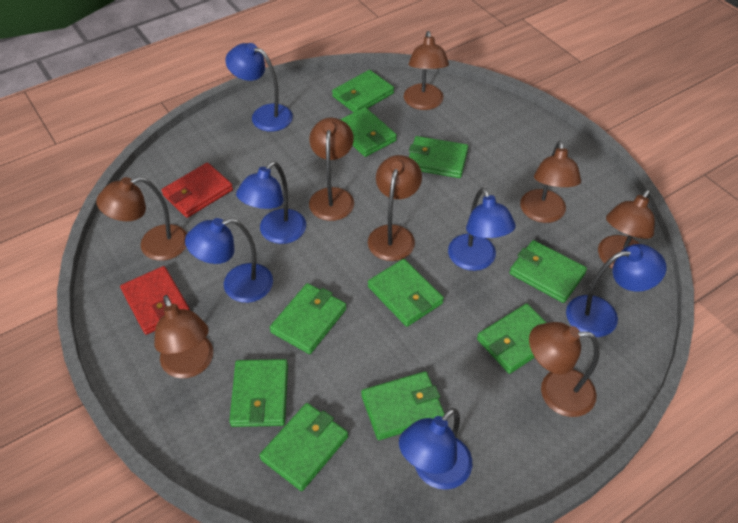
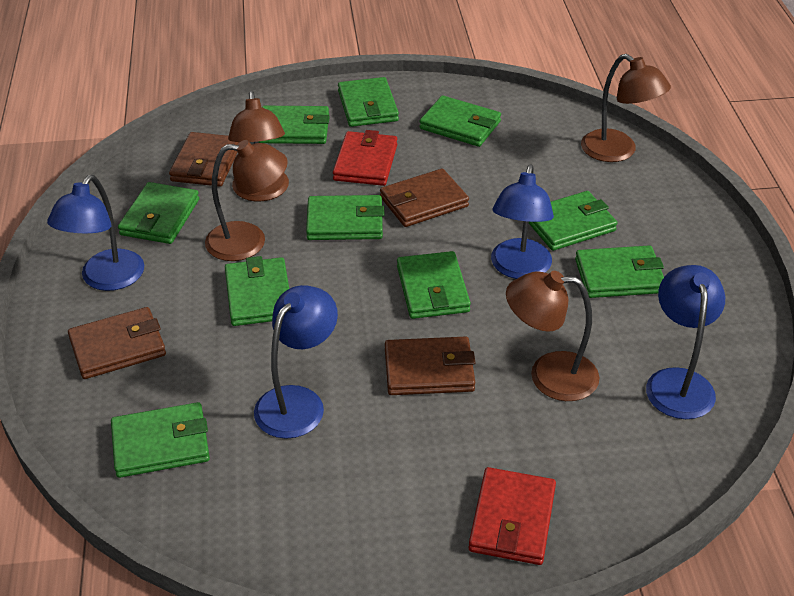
blue lamp: 6 -> 4
brown lamp: 8 -> 4
brown wallet: 0 -> 4

